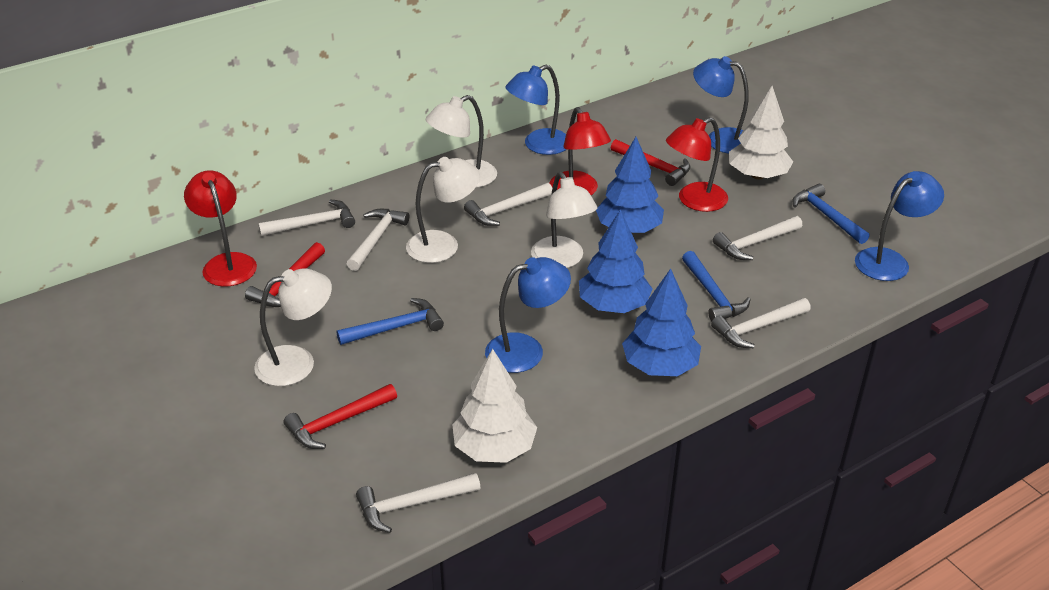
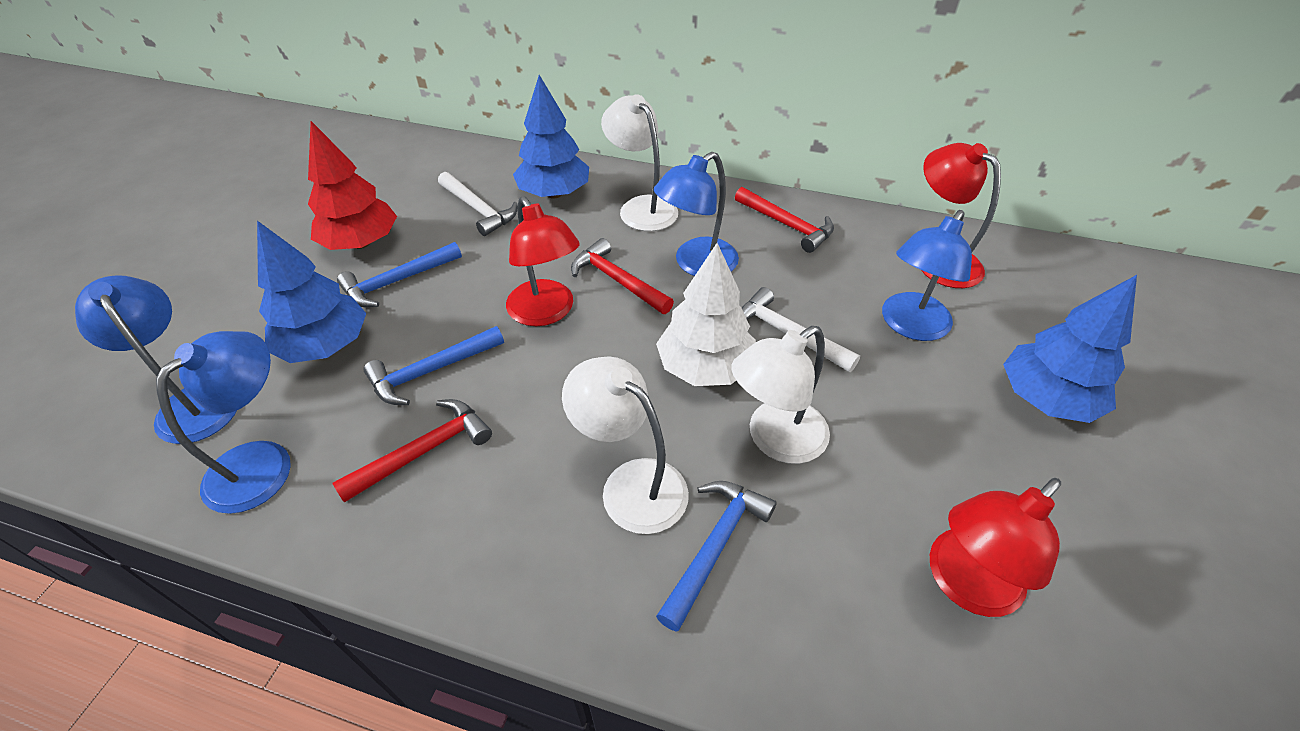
red tree: 0 -> 1
white hammer: 6 -> 2
white lamp: 4 -> 3
white tree: 2 -> 1

